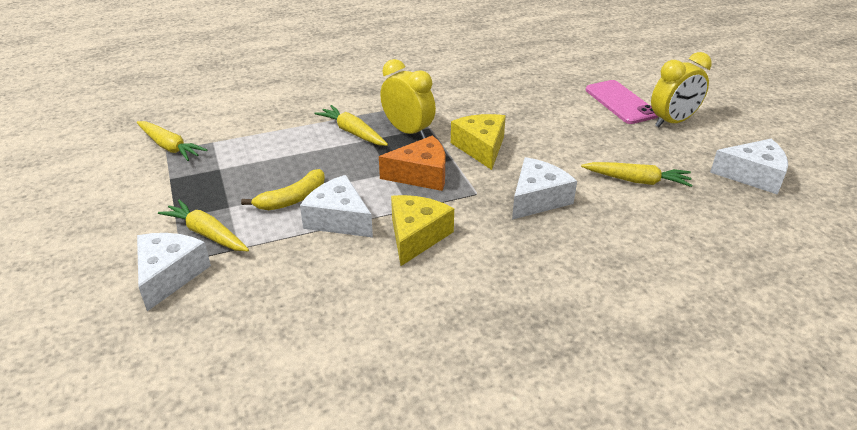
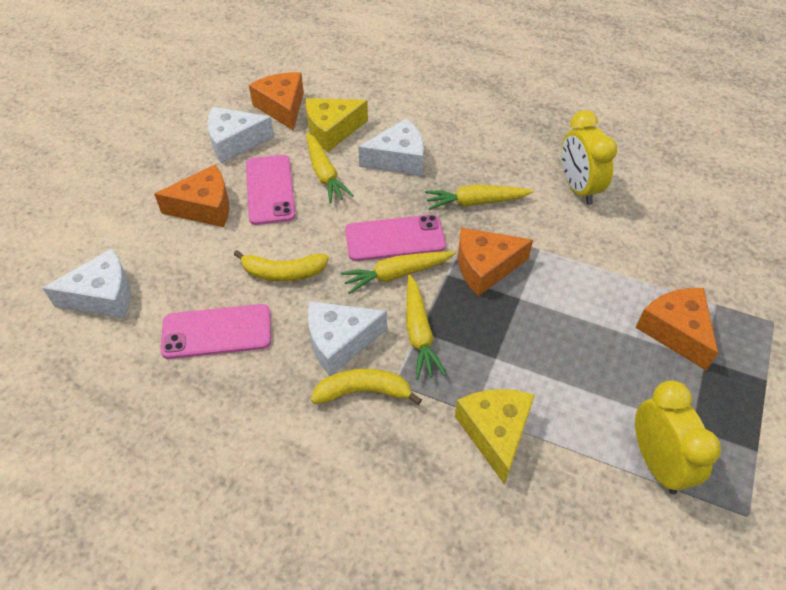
orange cheese: 1 -> 4
pink phone: 1 -> 3
yellow banana: 1 -> 2

